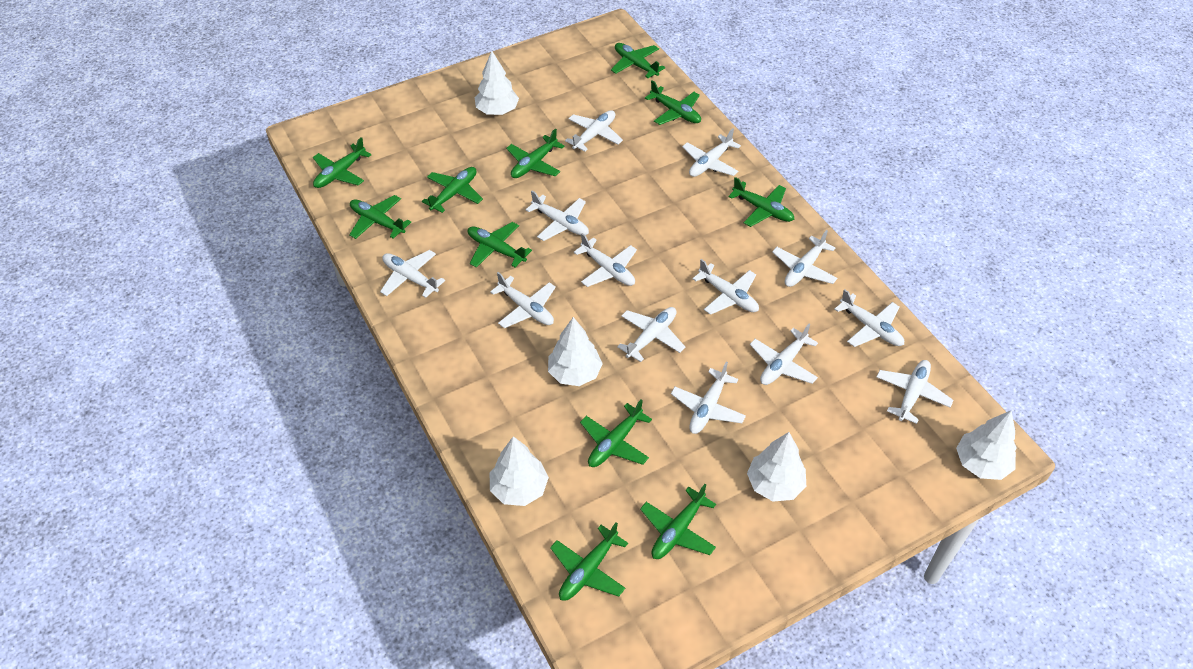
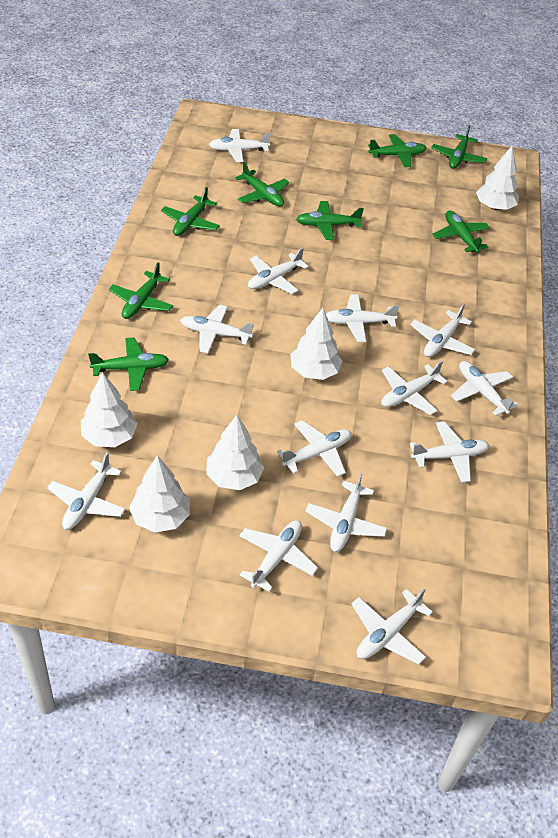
green plane: 11 -> 8

